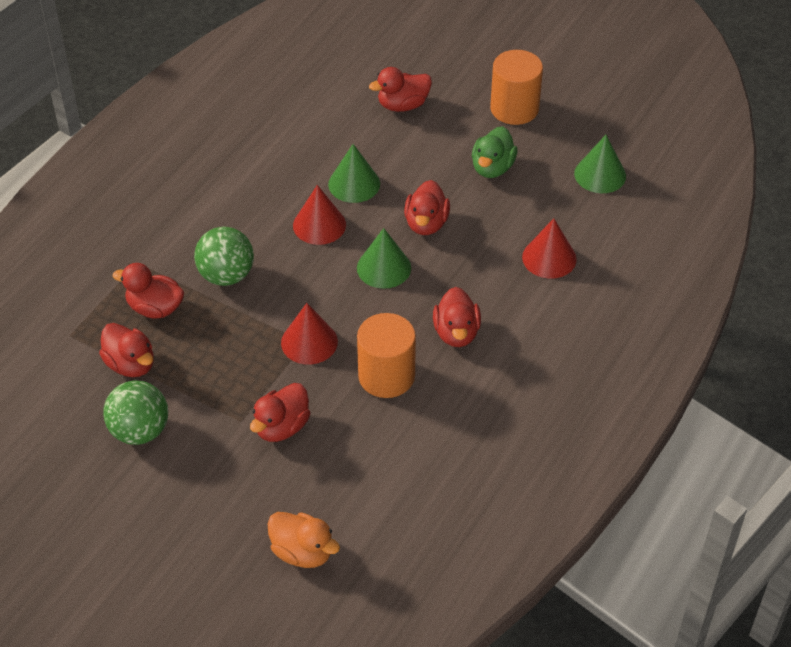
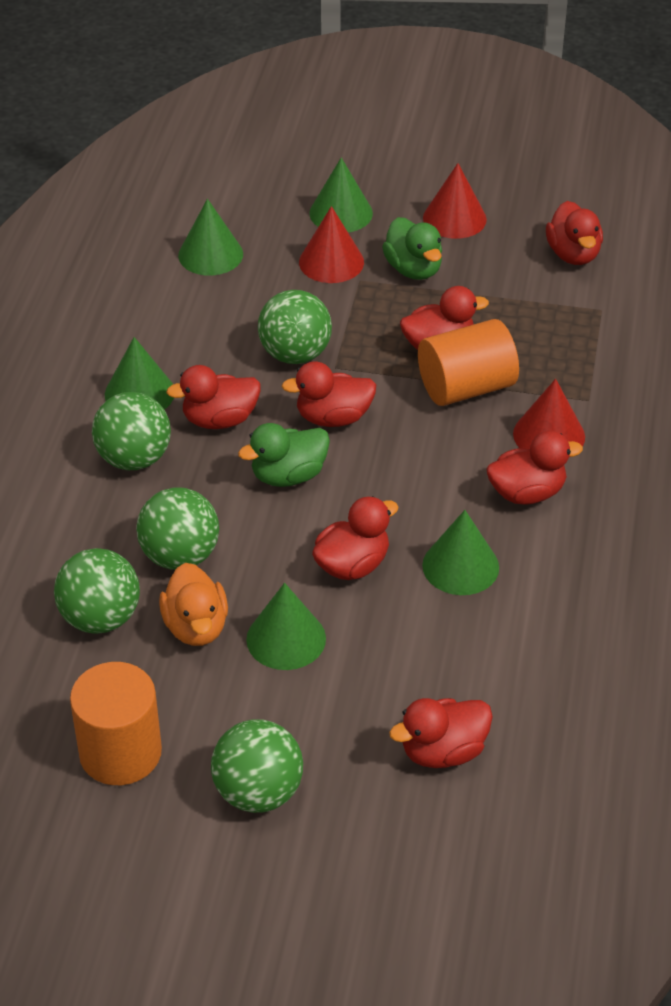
green ball: 2 -> 5
green cone: 3 -> 5
green duck: 1 -> 2
red duck: 6 -> 7

